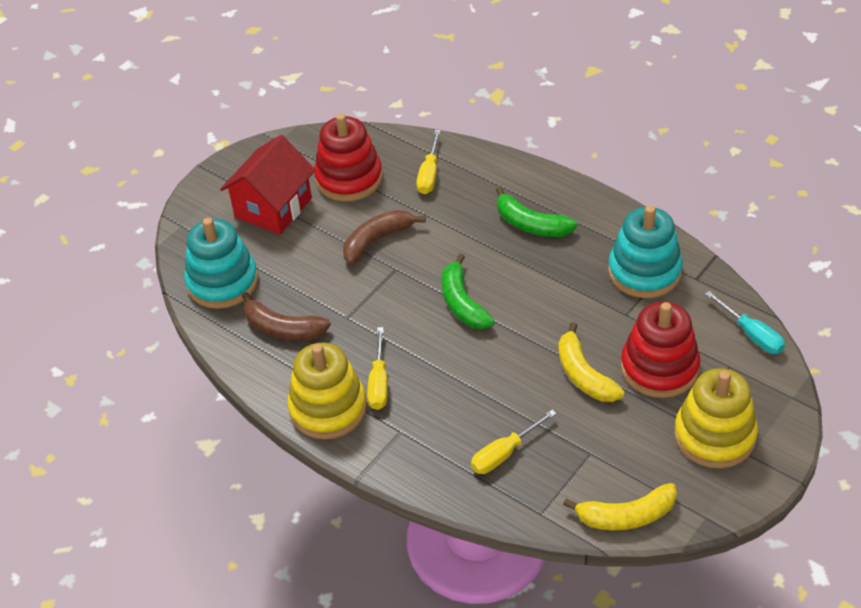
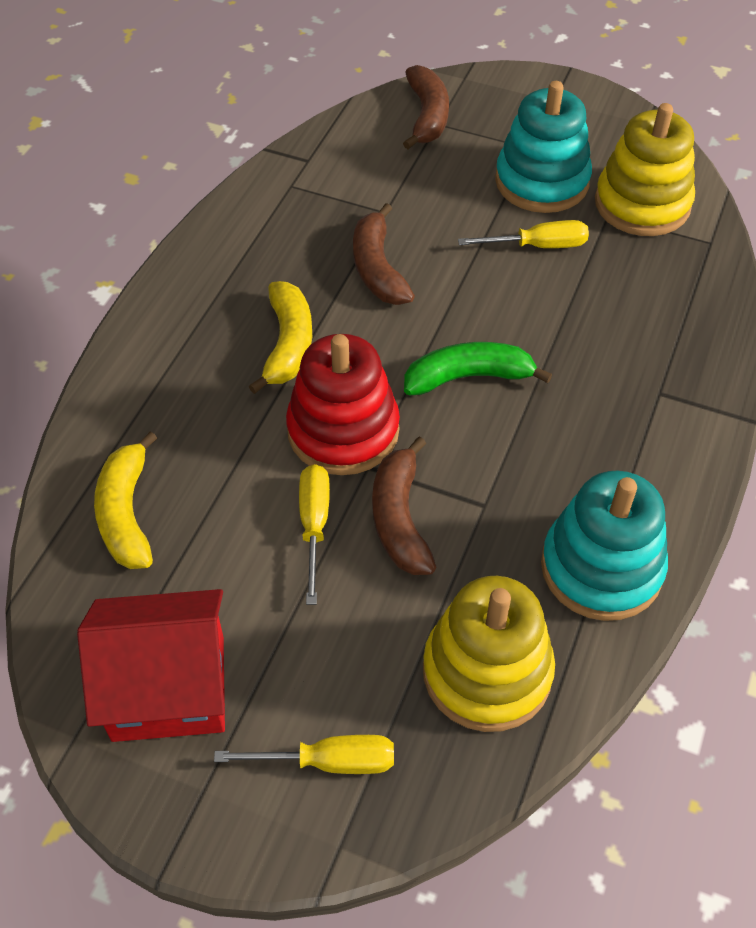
brown banana: 2 -> 3
green banana: 2 -> 1
red stacking toy: 2 -> 1
turquoise screwdriver: 1 -> 0

